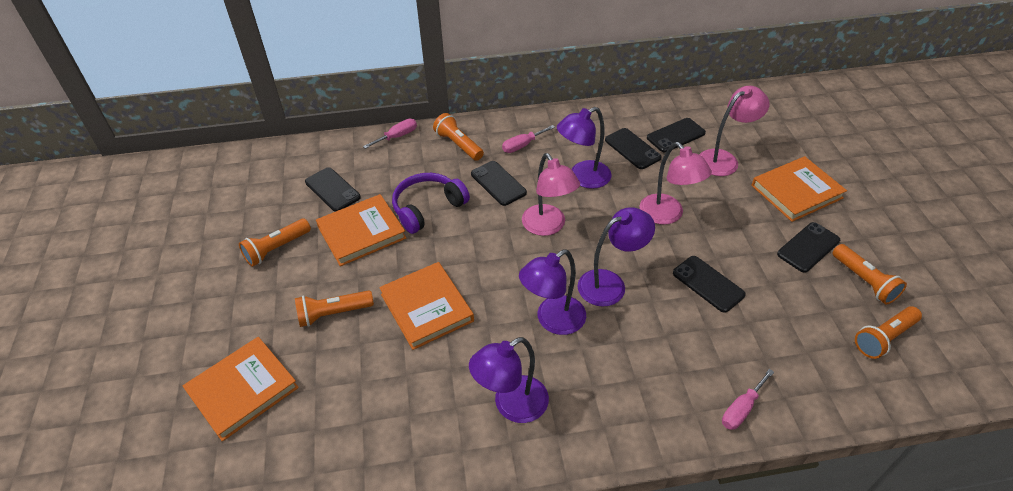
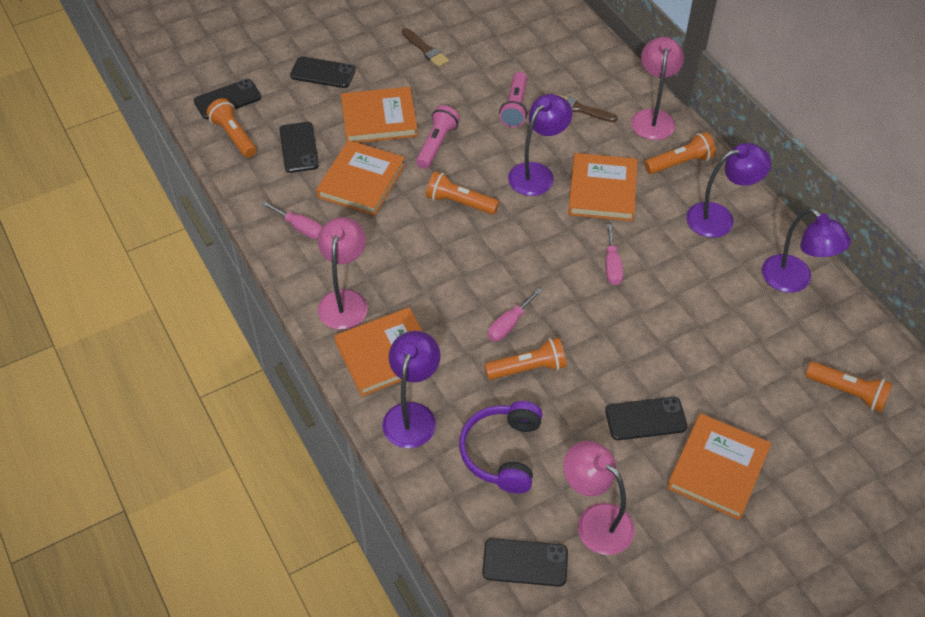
black phone: 6 -> 5
brown brush: 0 -> 2
orange book: 4 -> 5
pink flashlight: 0 -> 2

